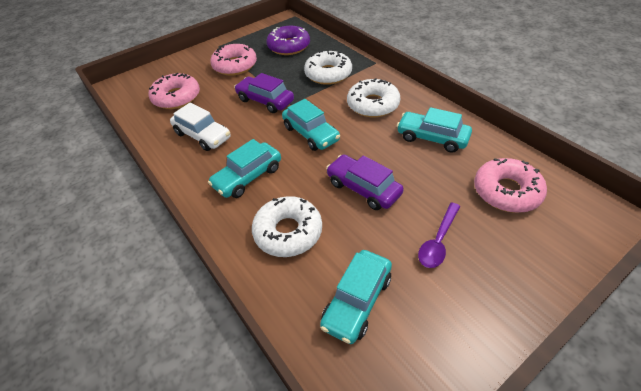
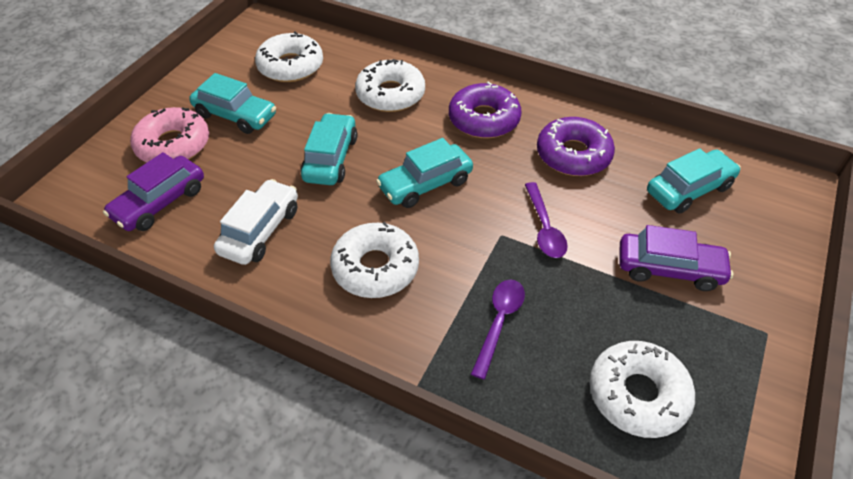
pink donut: 3 -> 1
purple donut: 1 -> 2
purple spoon: 1 -> 2
white donut: 3 -> 4

